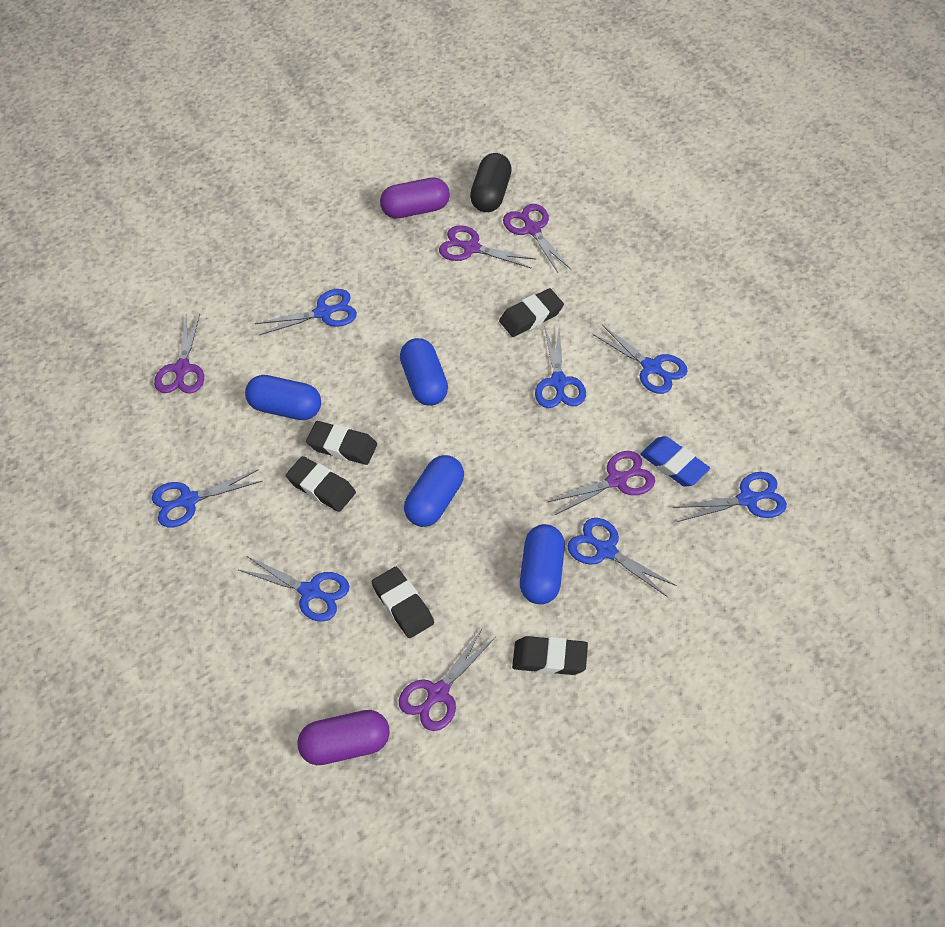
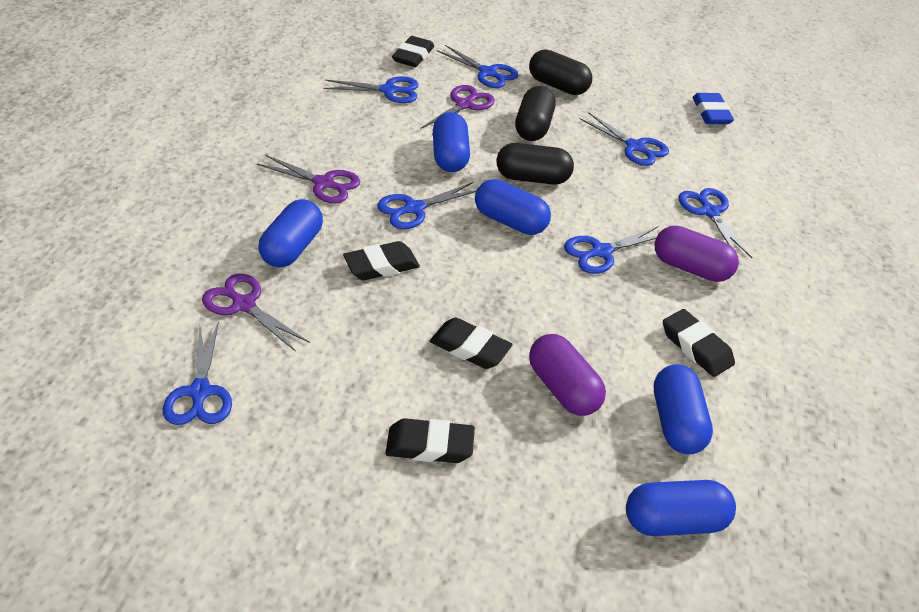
black capsule: 1 -> 3
blue capsule: 4 -> 5
purple scissors: 5 -> 3

